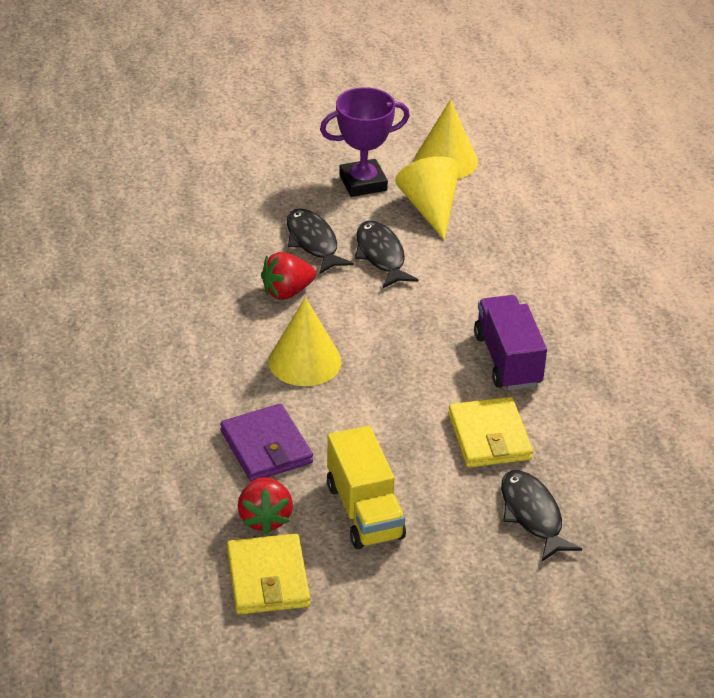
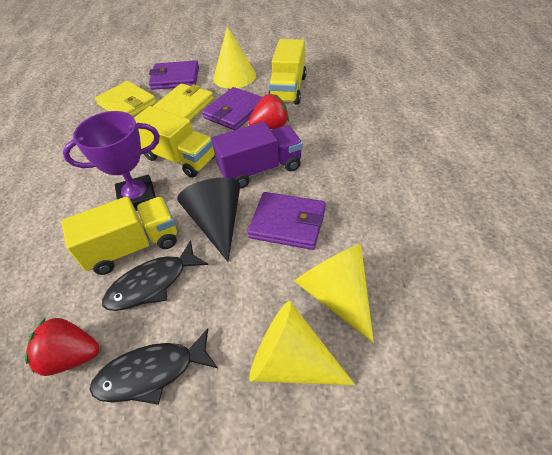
black cone: 0 -> 1
black fish: 3 -> 2
purple wallet: 1 -> 3
yellow truck: 1 -> 3

